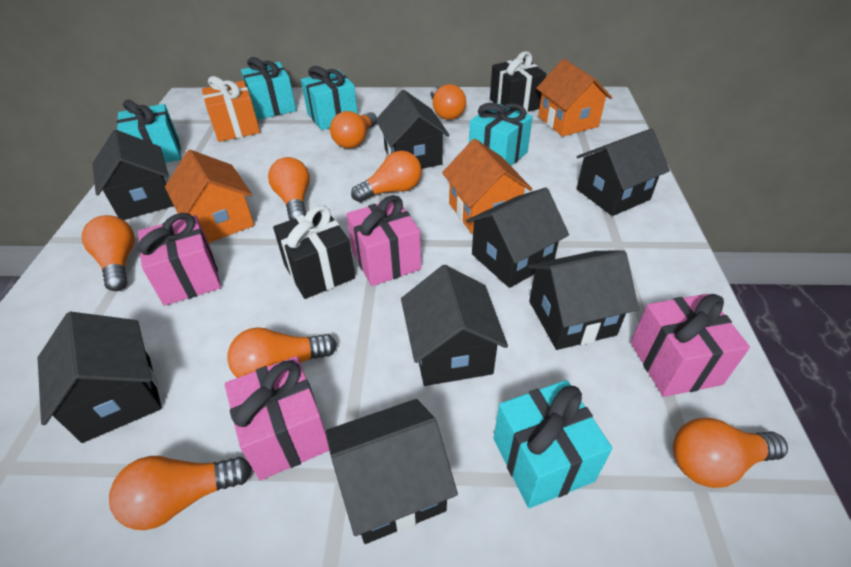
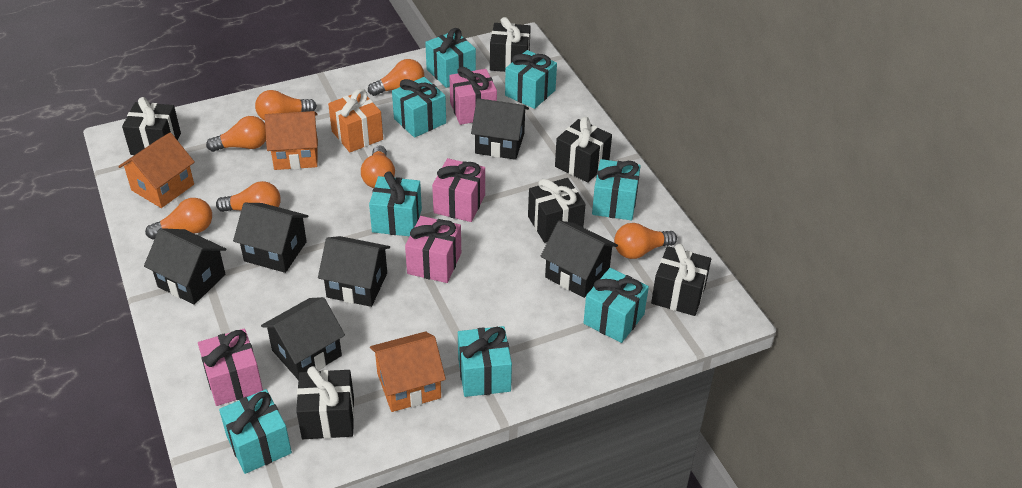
black gift: 2 -> 6
black house: 8 -> 6
orange light bulb: 8 -> 7
turquoise gift: 5 -> 8

